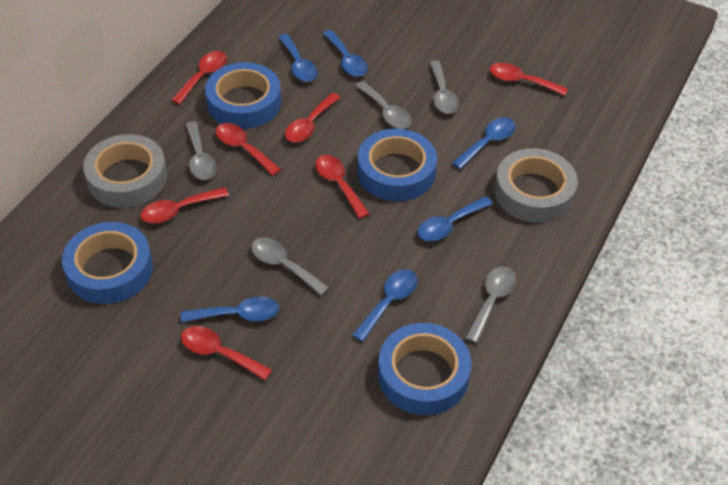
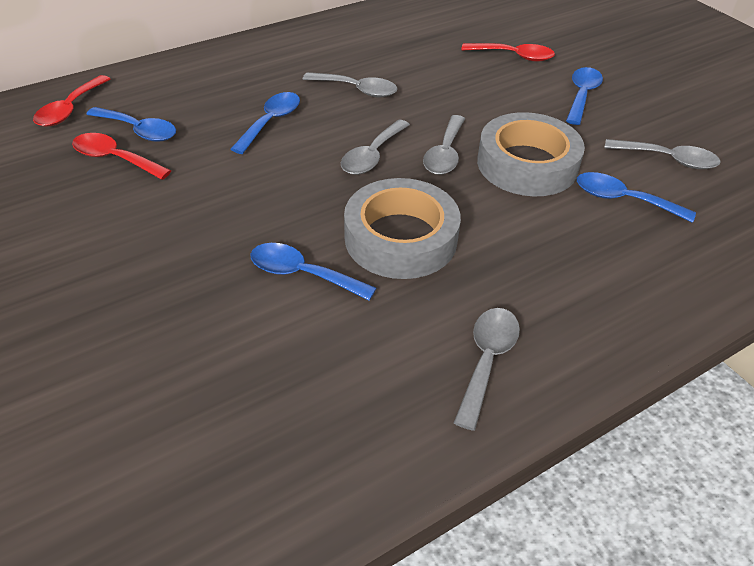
blue spoon: 6 -> 5
blue tape: 4 -> 0
red spoon: 7 -> 3

